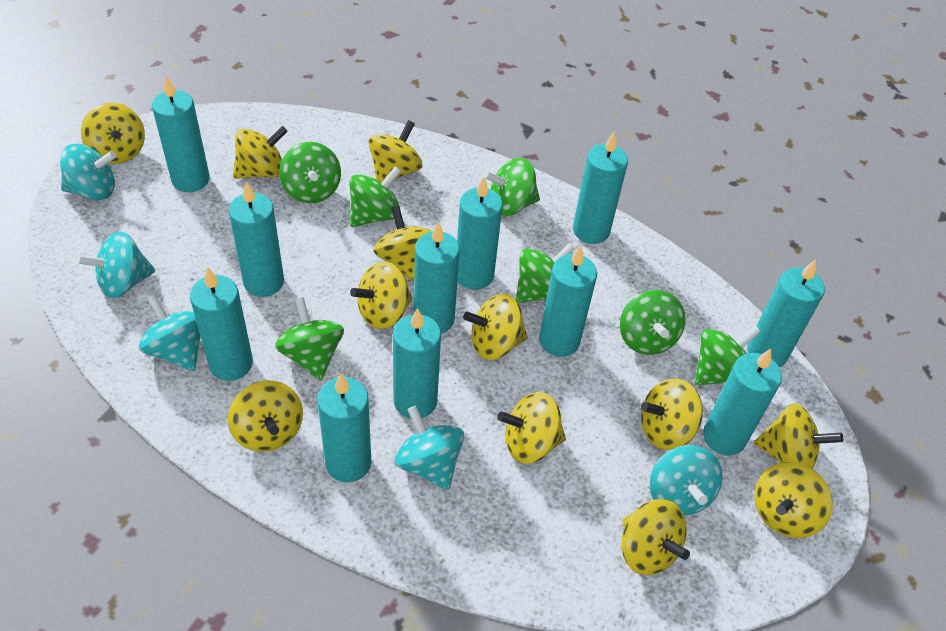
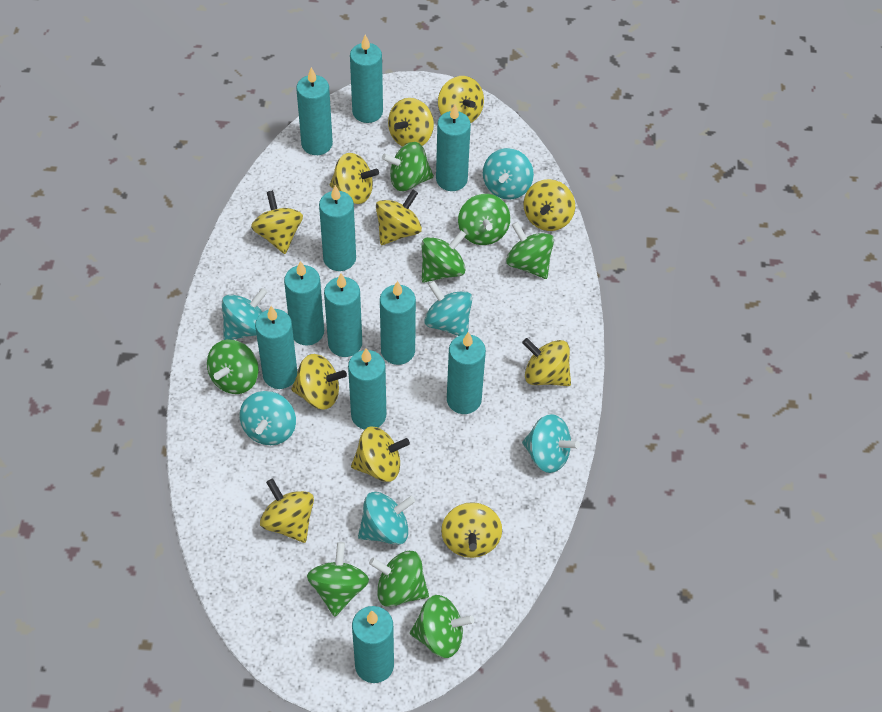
green spinning top: 7 -> 8
turquoise spinning top: 5 -> 6
yellow spinning top: 12 -> 11

